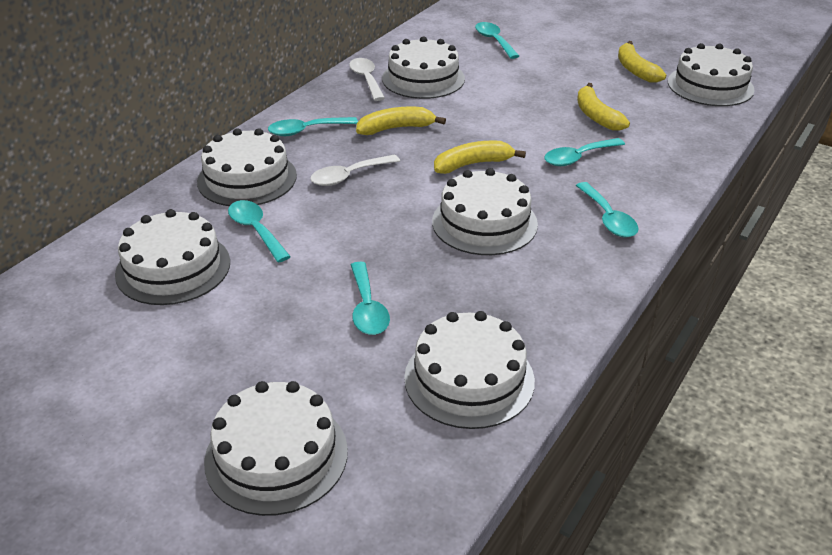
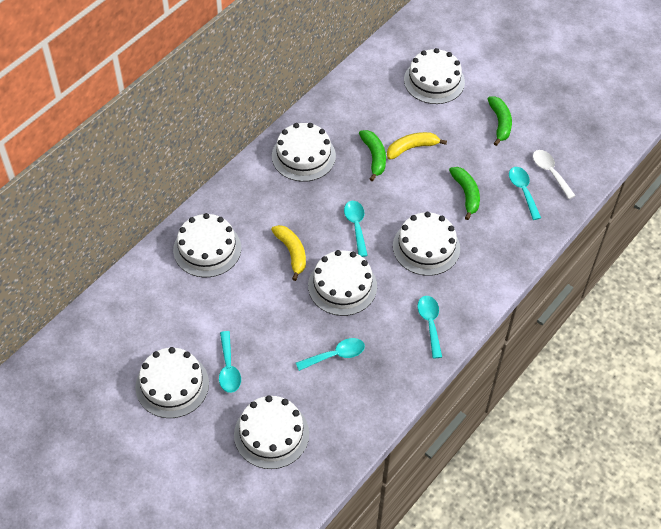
green banana: 0 -> 3
turquoise spoon: 6 -> 5
white spoon: 2 -> 1
yellow banana: 4 -> 2

